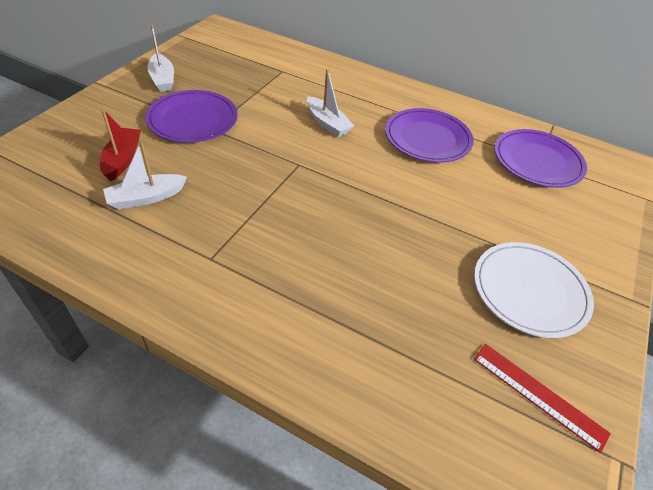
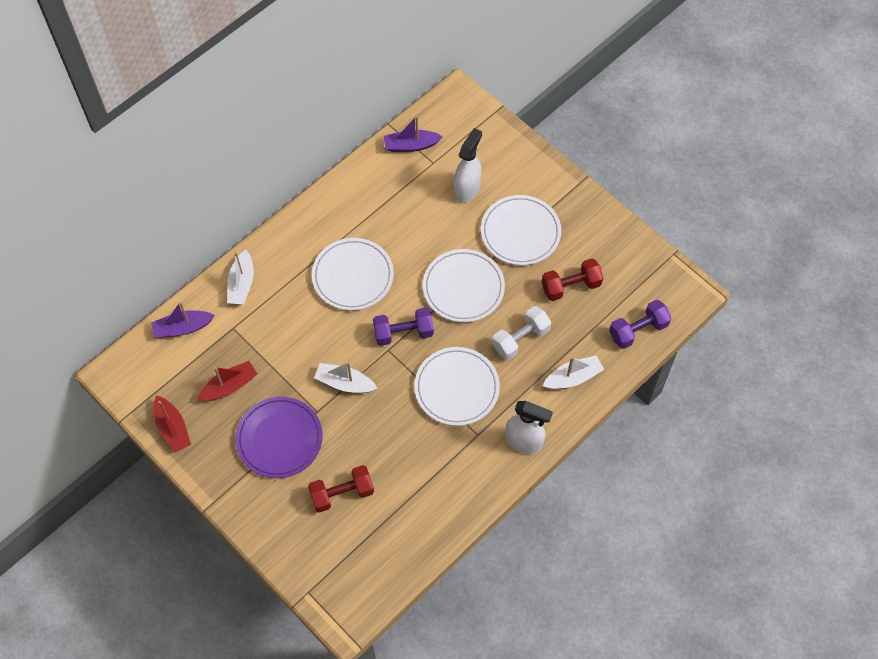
purple boat: 0 -> 2
purple dumbbell: 0 -> 2
purple plate: 3 -> 1
red boat: 1 -> 2
red dumbbell: 0 -> 2
red ruler: 1 -> 0
white dumbbell: 0 -> 1
white plate: 1 -> 4
white spray bottle: 0 -> 2

